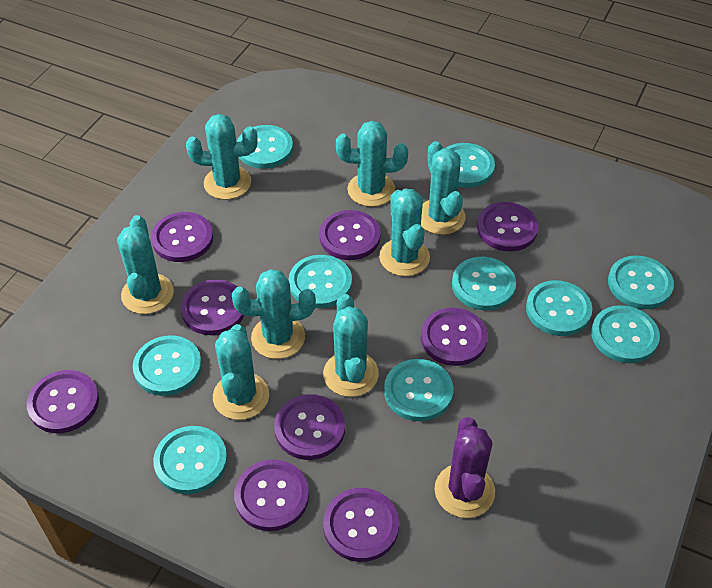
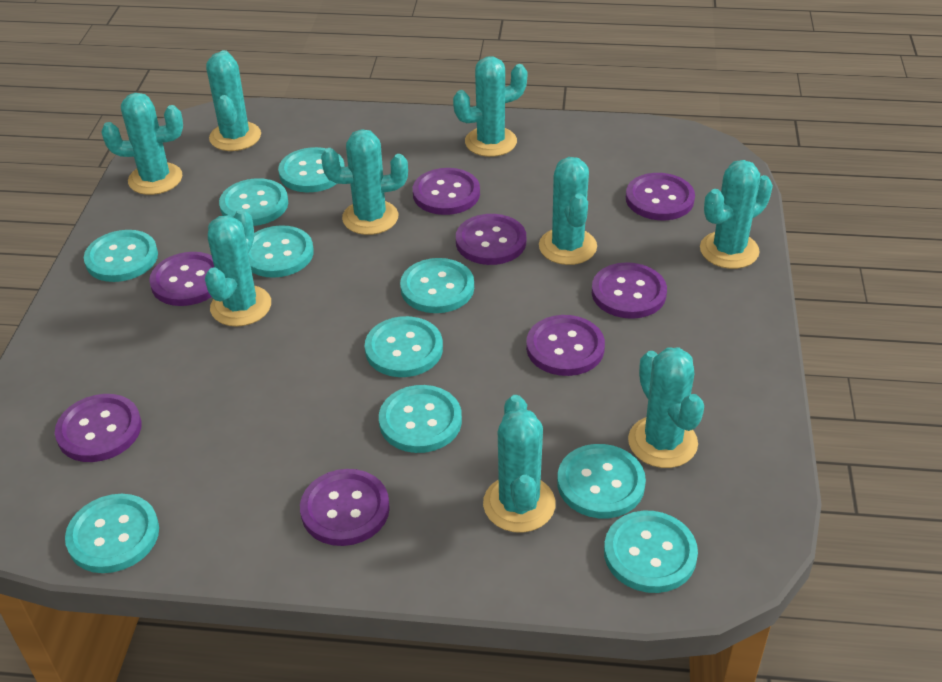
purple button: 9 -> 8
purple cactus: 1 -> 0
turquoise cactus: 8 -> 9

